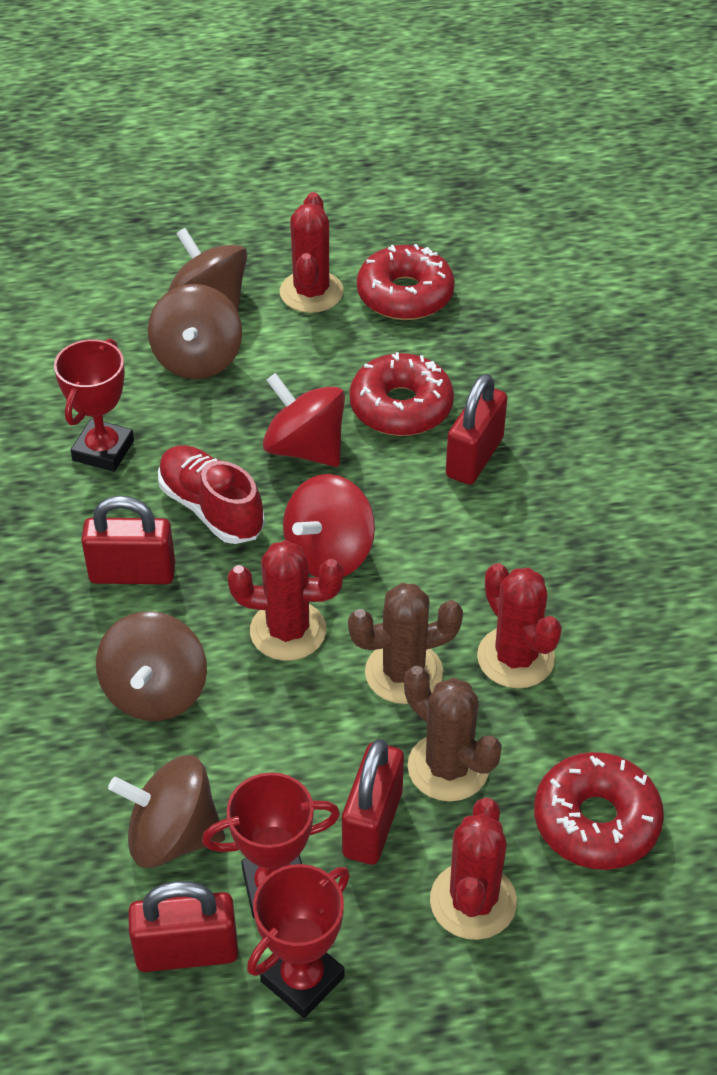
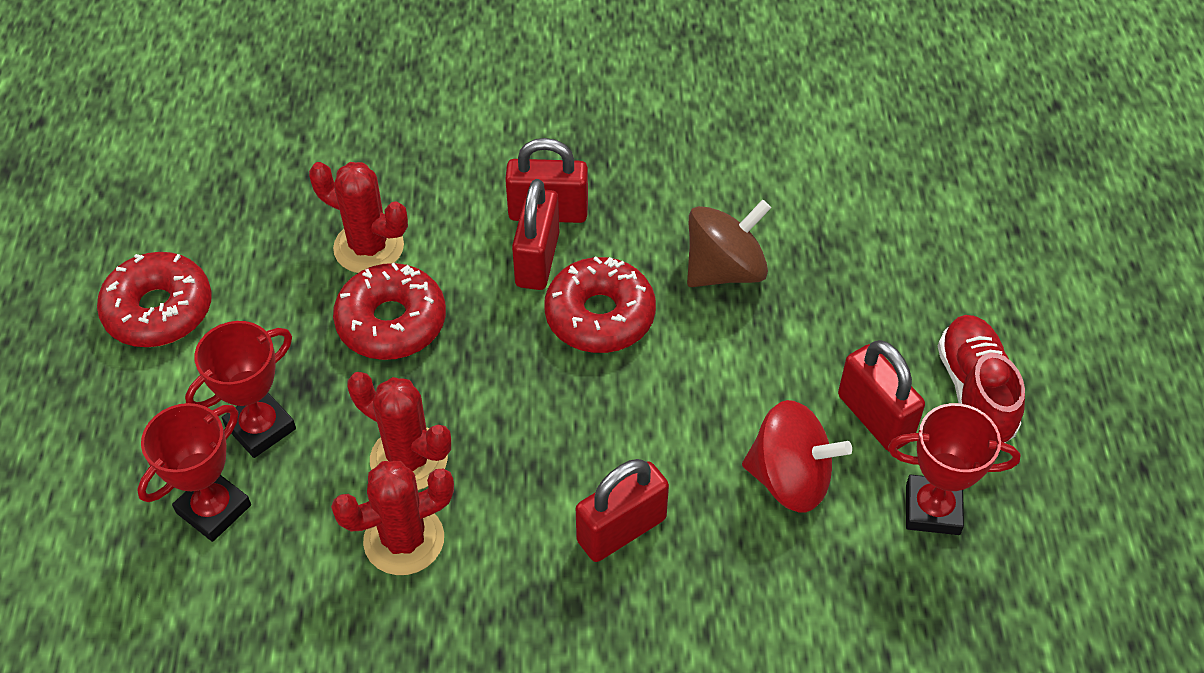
brown cactus: 2 -> 0
brown spinning top: 4 -> 1
red cactus: 4 -> 3
red spinning top: 2 -> 1

